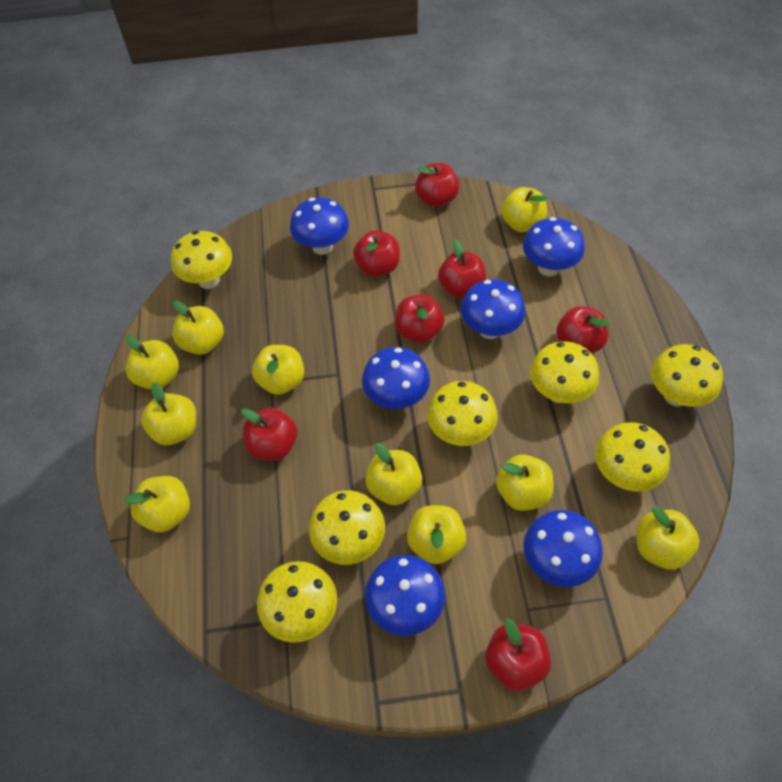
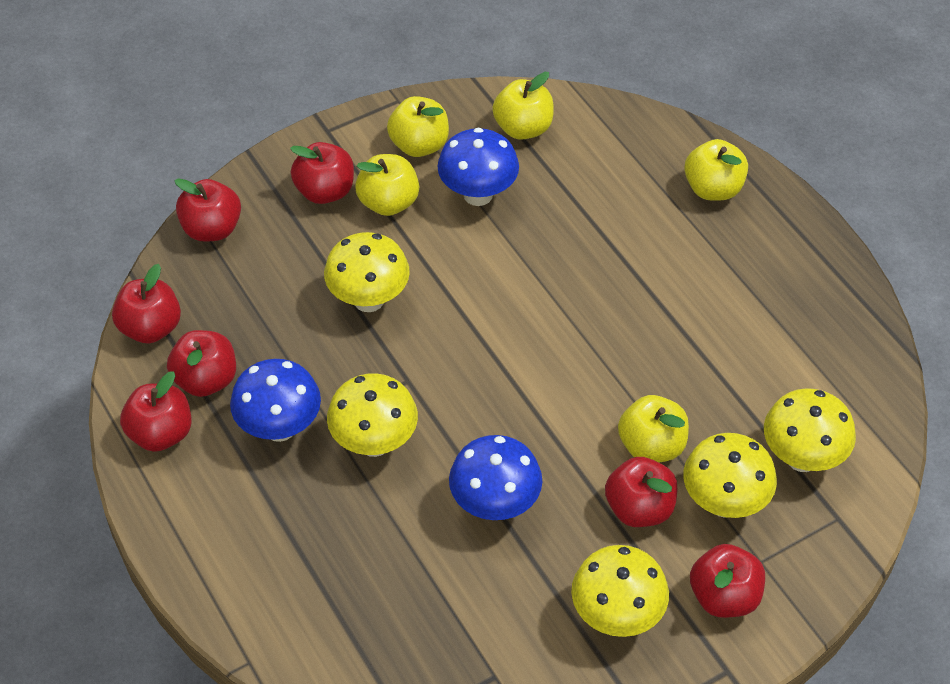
blue mushroom: 6 -> 3
yellow apple: 10 -> 5
yellow mushroom: 7 -> 5

